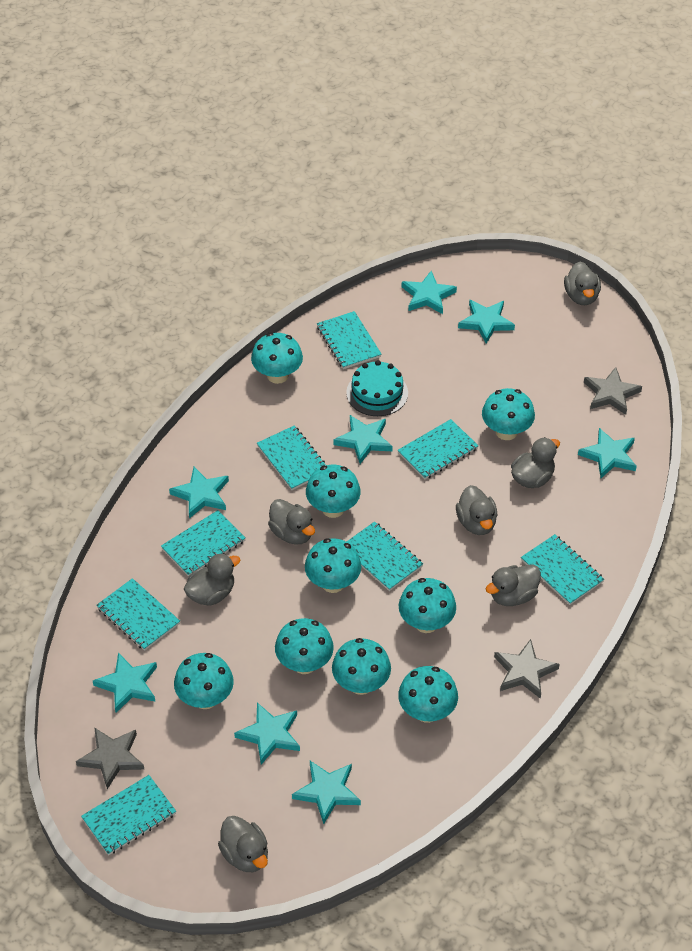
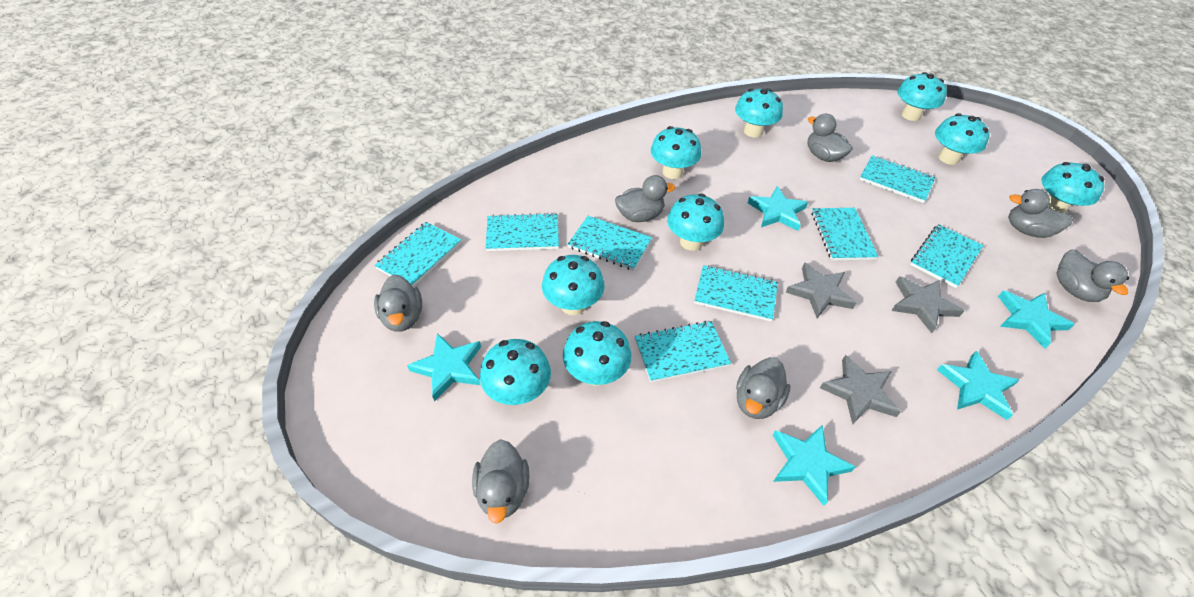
turquoise cake: 1 -> 0
turquoise star: 8 -> 5

